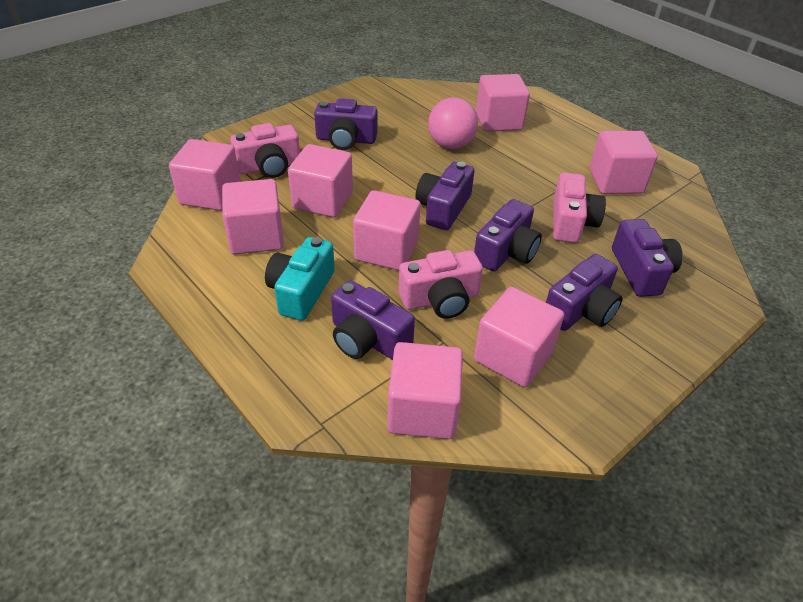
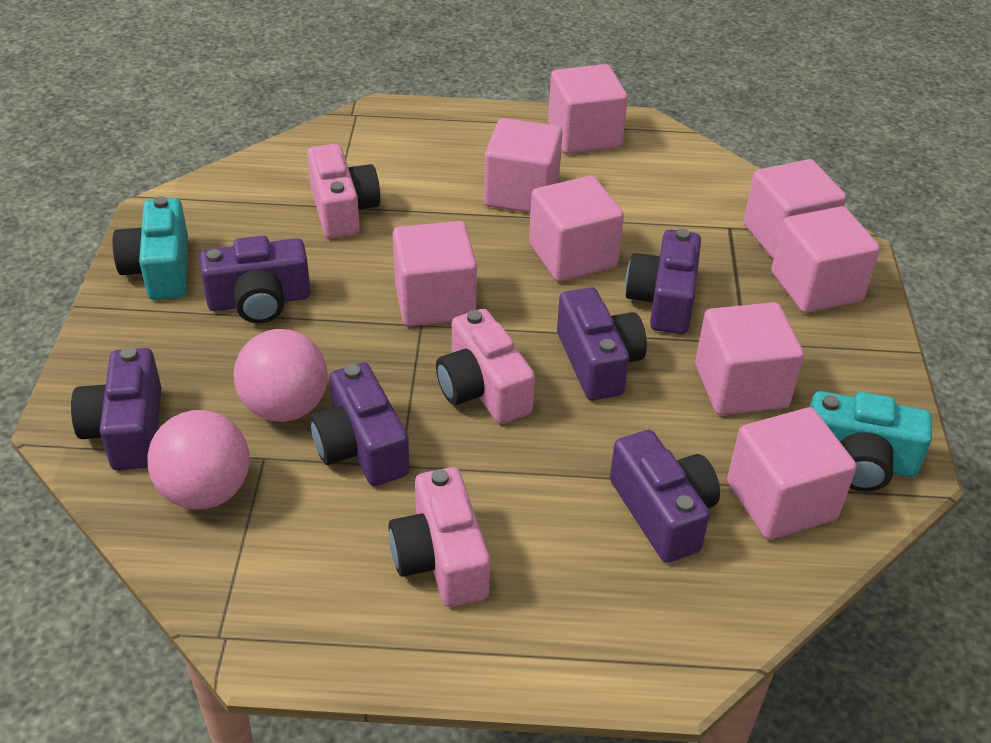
pink ball: 1 -> 2
turquoise camera: 1 -> 2

